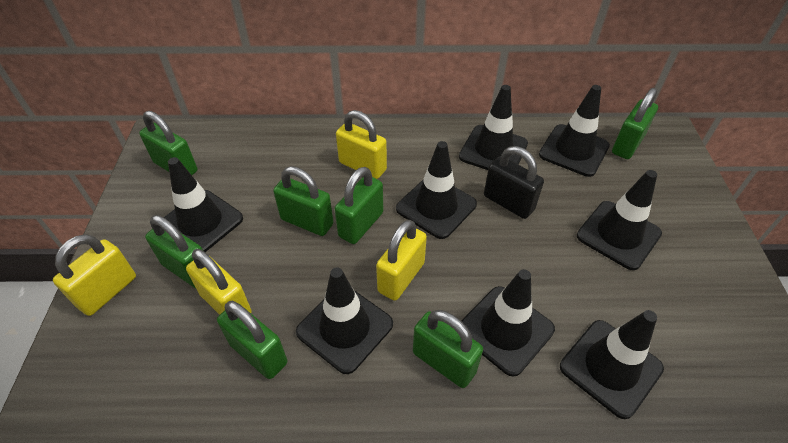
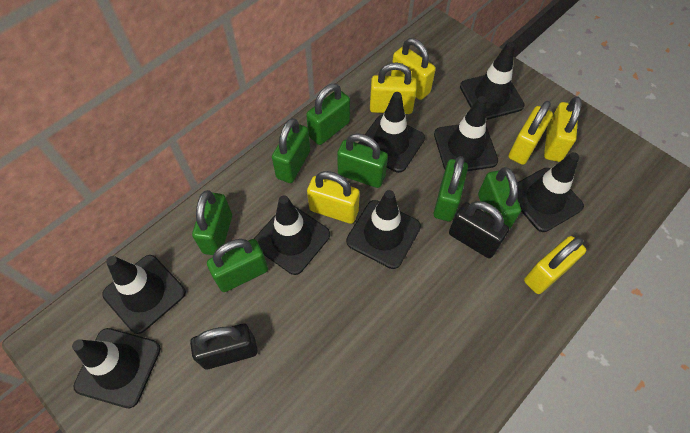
black padlock: 1 -> 2
yellow padlock: 4 -> 6

